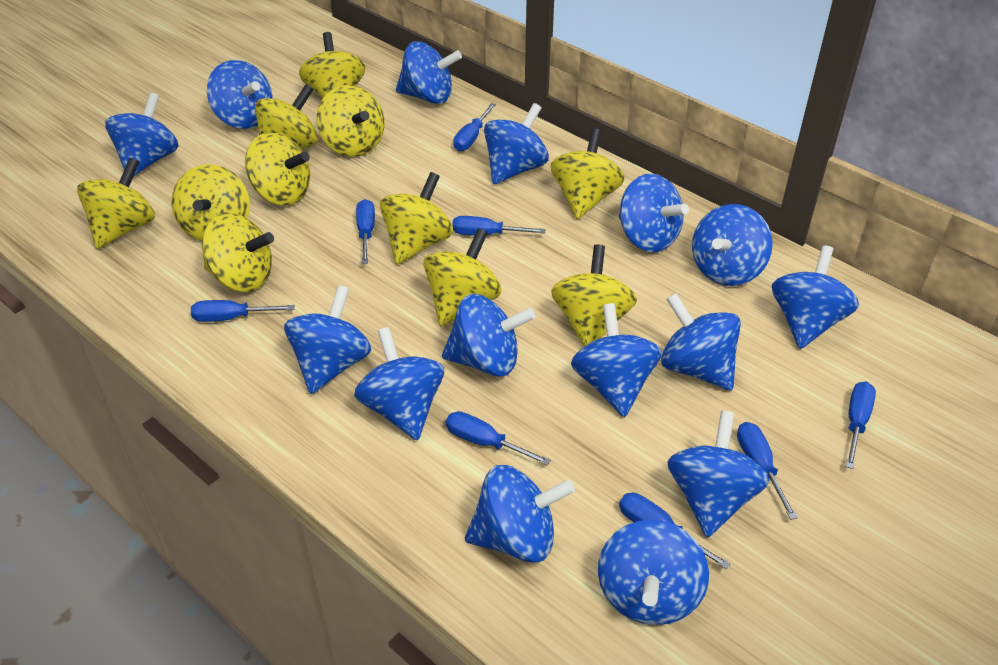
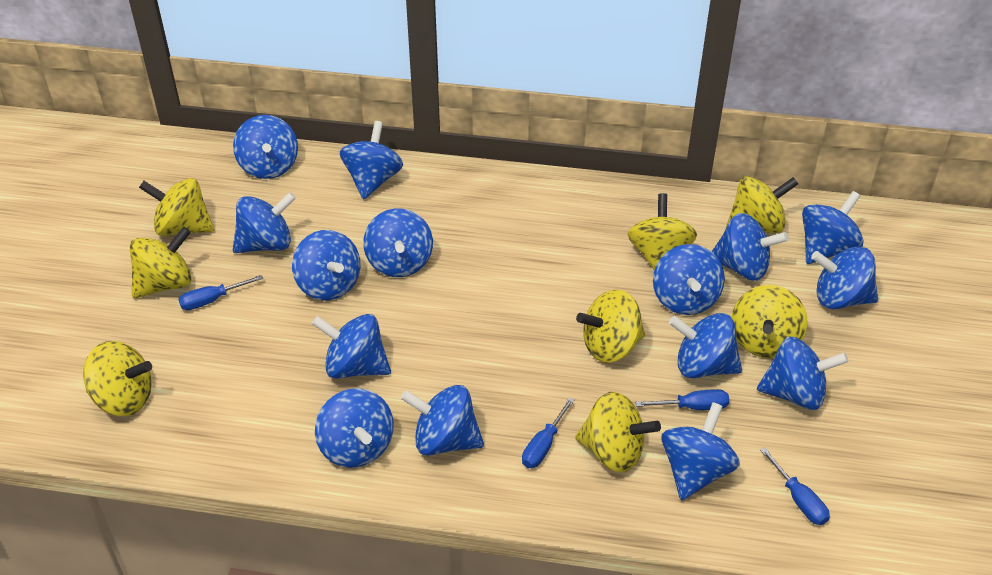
blue screwdriver: 8 -> 4
yellow spinning top: 11 -> 8

